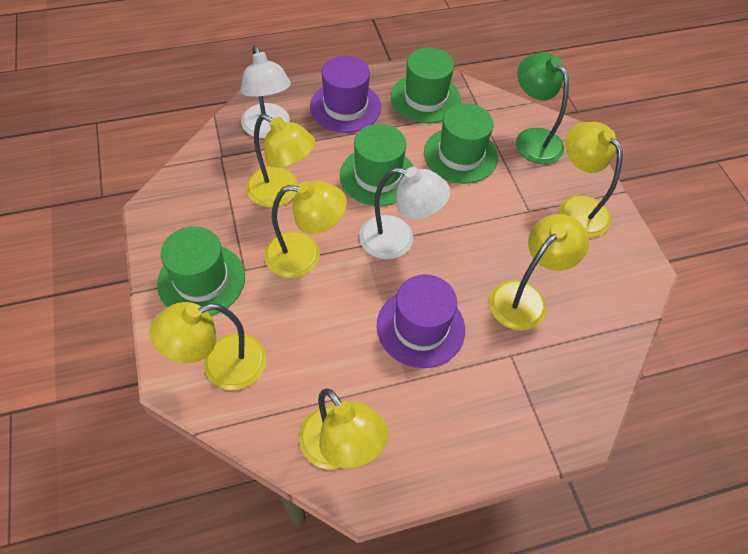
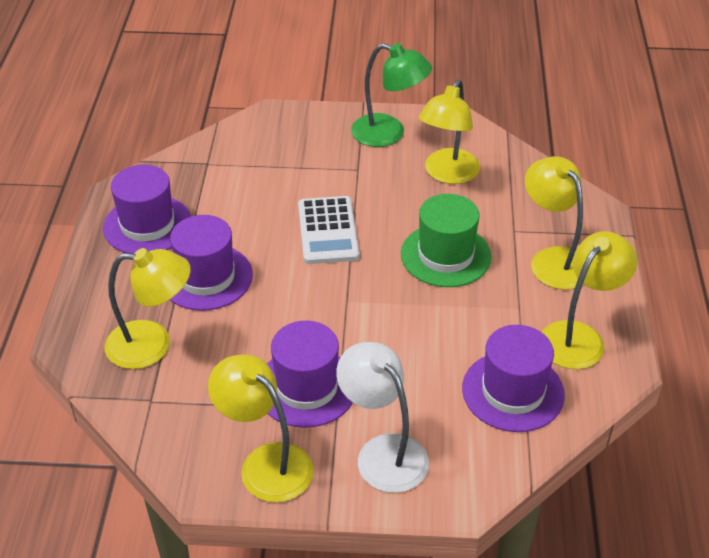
green hat: 4 -> 1
purple hat: 2 -> 4
white calculator: 0 -> 1
white lamp: 2 -> 1
yellow lamp: 6 -> 5

